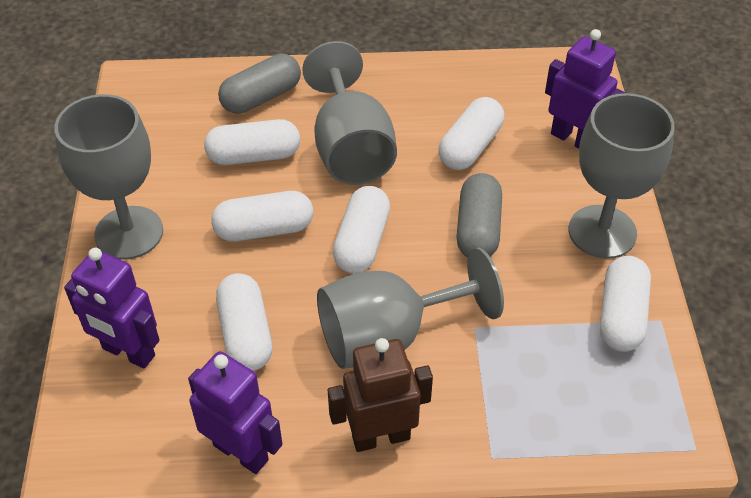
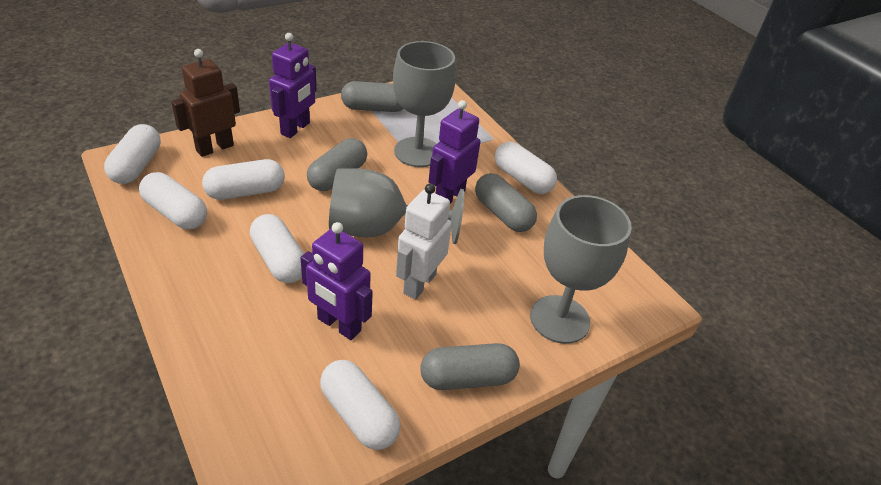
grey capsule: 2 -> 4
grey goblet: 4 -> 3
white robot: 0 -> 1

